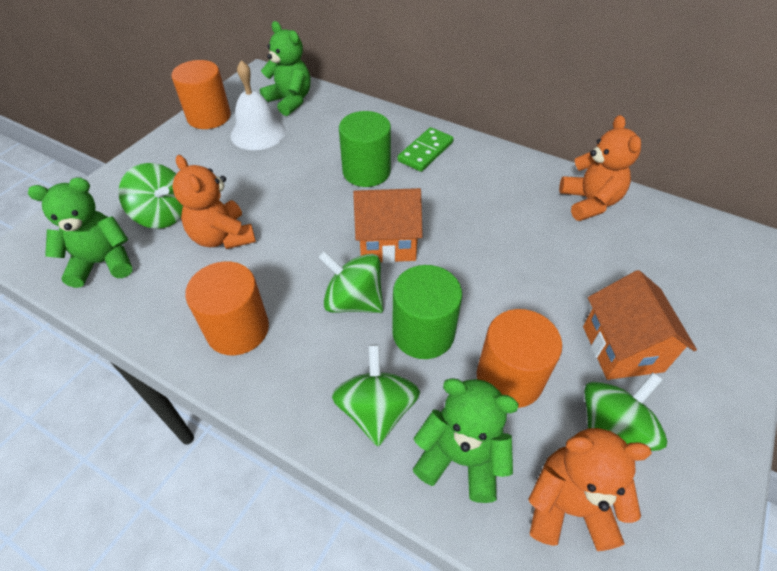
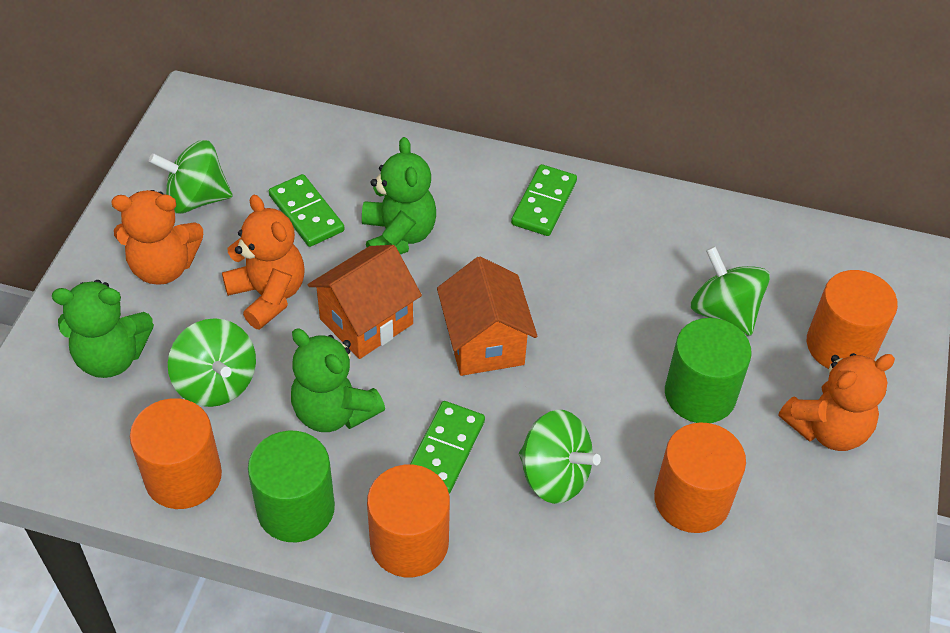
green domino: 1 -> 3
orange cylinder: 3 -> 4
white bell: 1 -> 0

